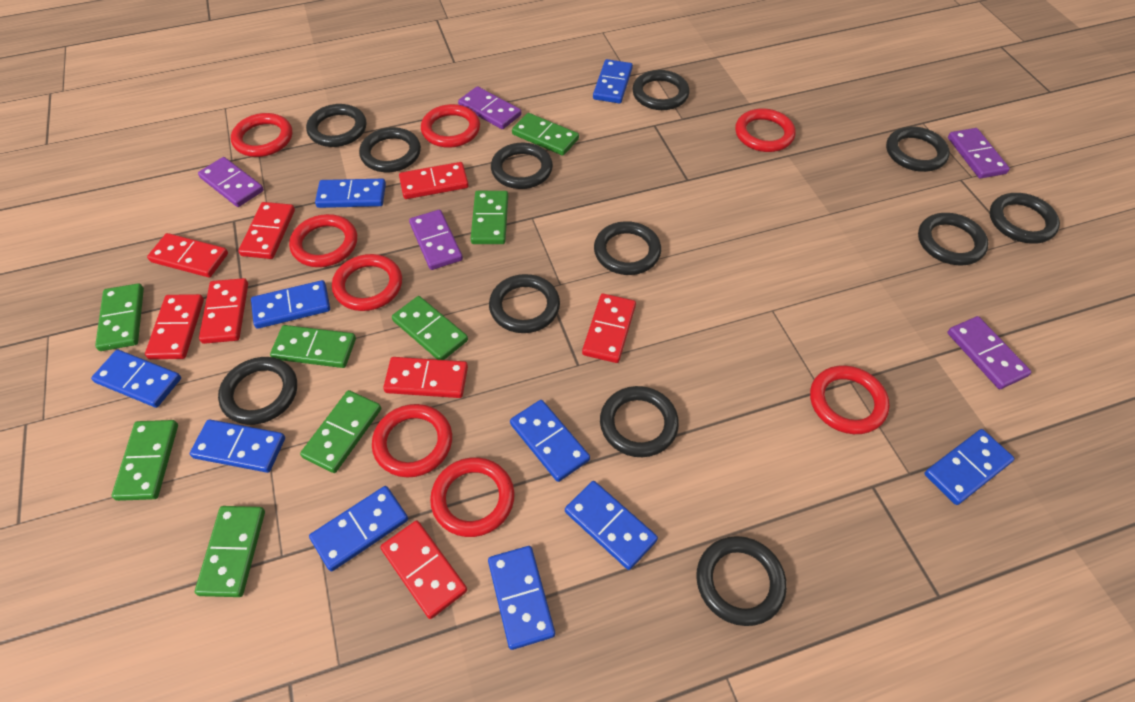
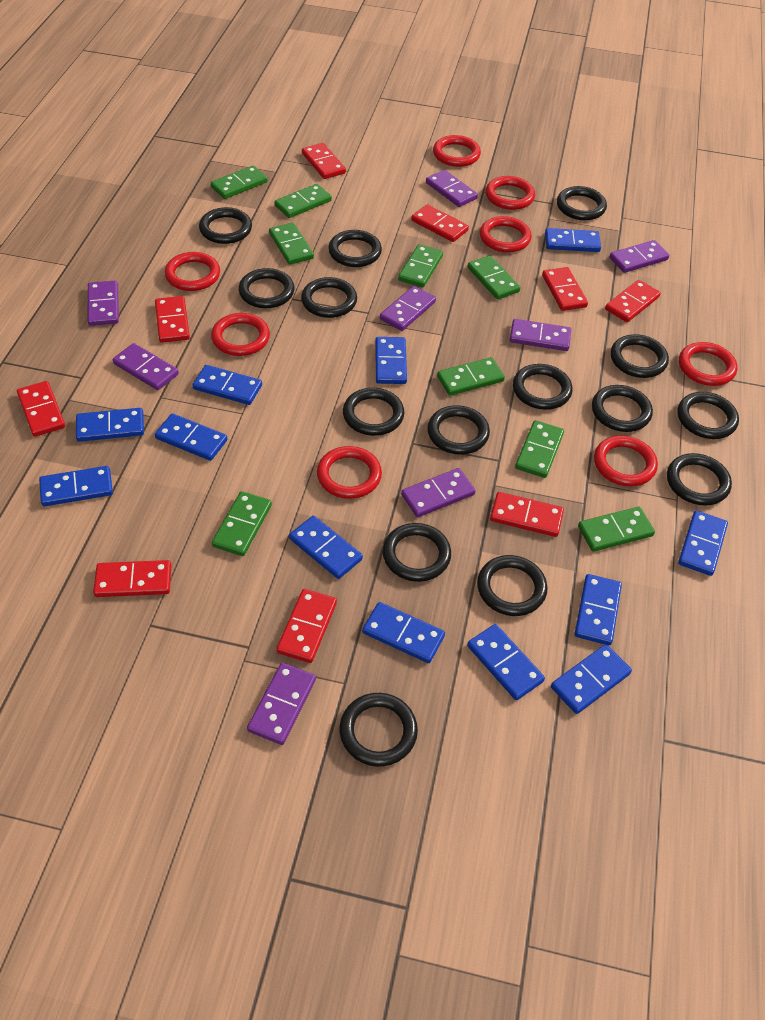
black ring: 12 -> 15
blue domino: 10 -> 12
green domino: 8 -> 9
purple domino: 5 -> 8
red domino: 8 -> 9

